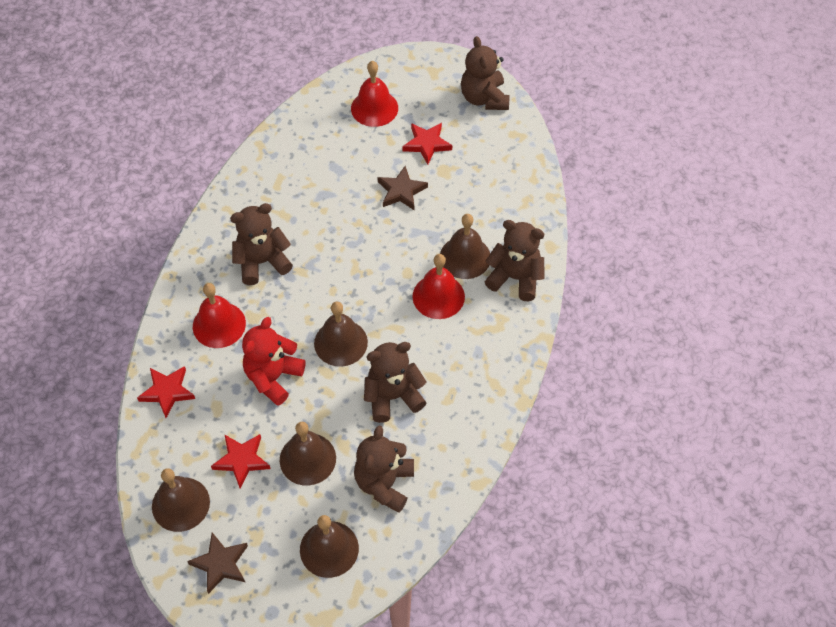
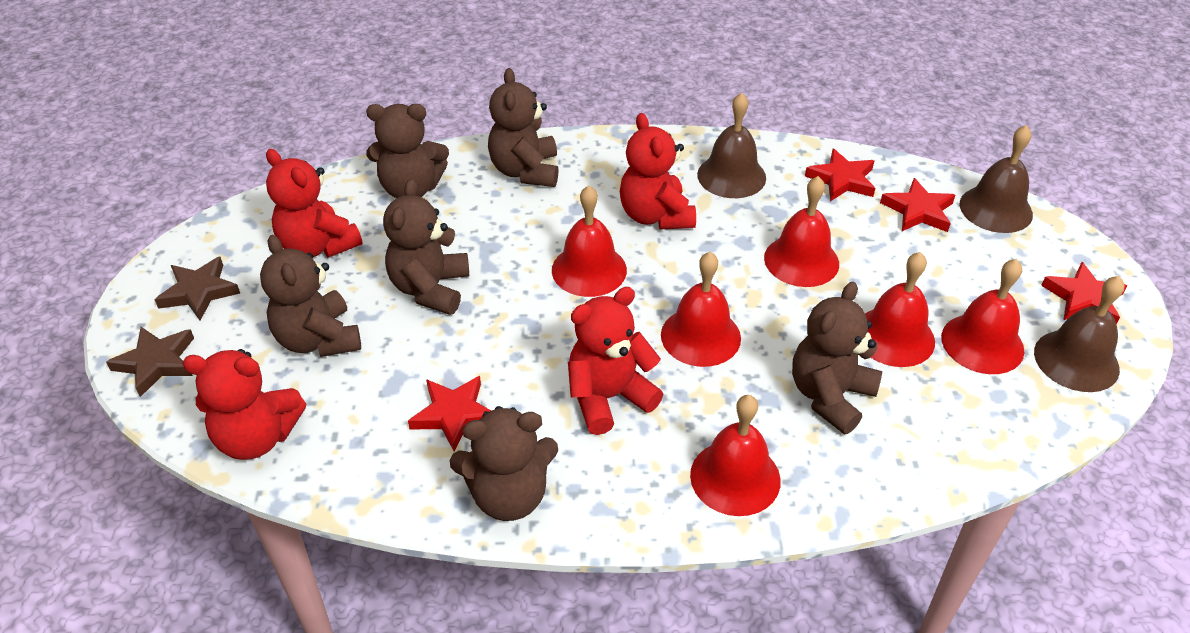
brown bell: 5 -> 3
brown teddy bear: 5 -> 6
red bell: 3 -> 6
red star: 3 -> 4
red teddy bear: 1 -> 4

